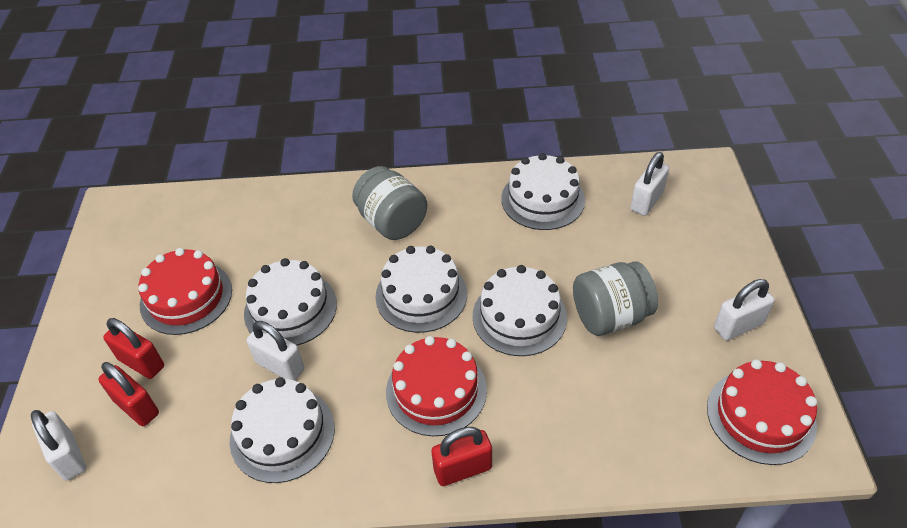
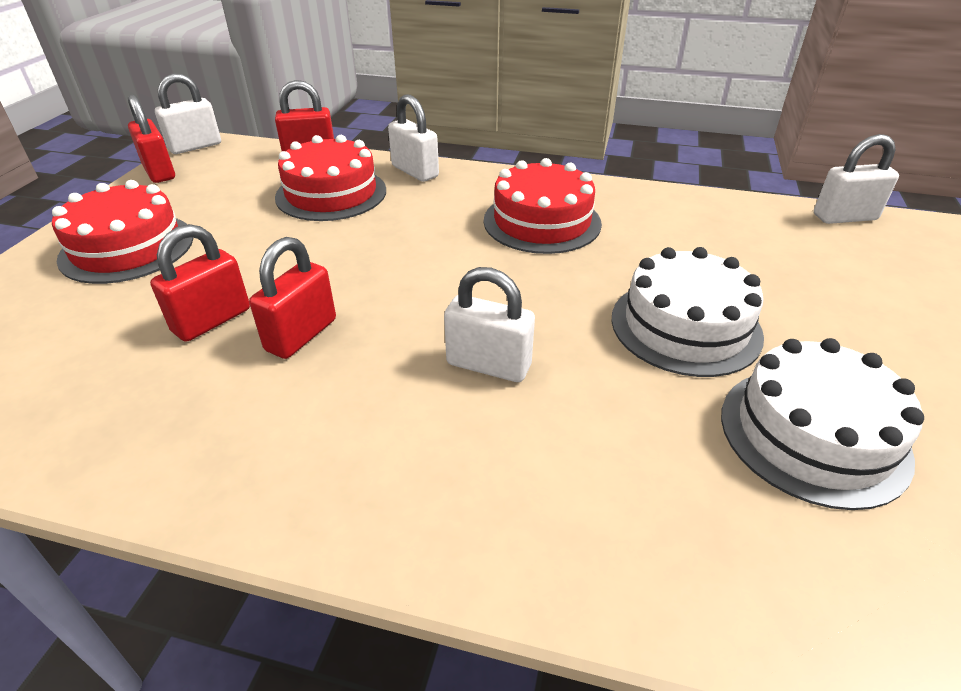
grey jar: 2 -> 0
red padlock: 3 -> 4
white cake: 5 -> 2

